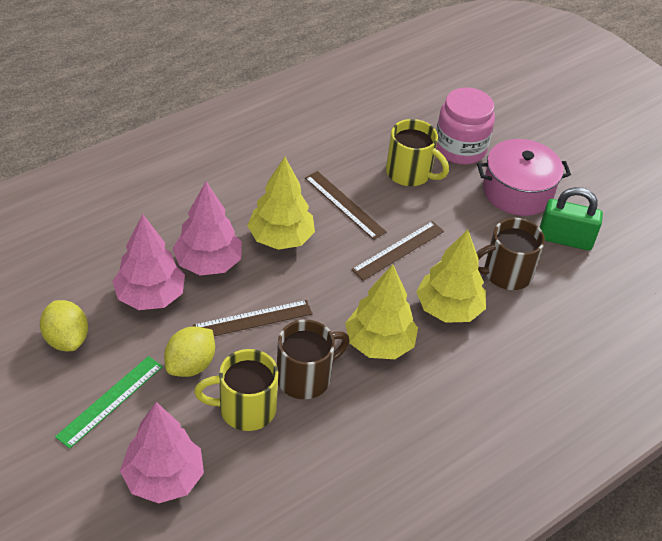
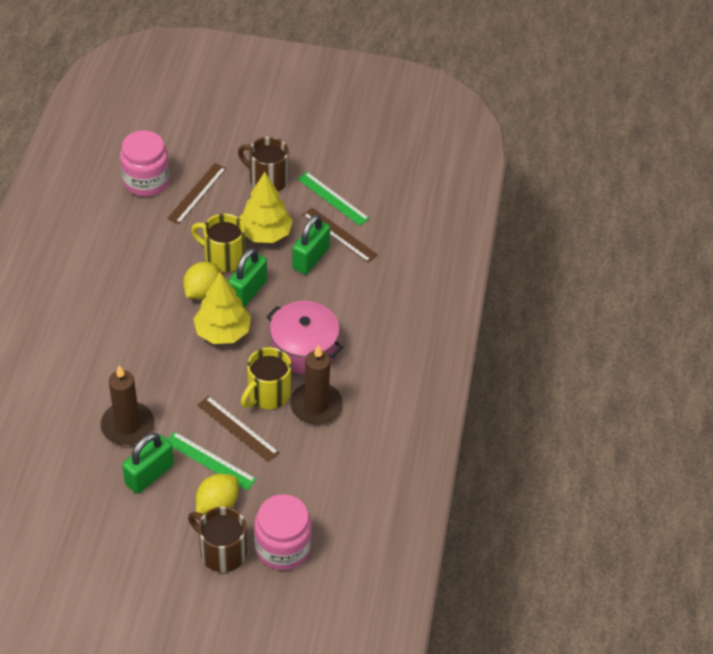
brown candle: 0 -> 2
green padlock: 1 -> 3
green ruler: 1 -> 2
pink jar: 1 -> 2
pink tree: 3 -> 0
yellow tree: 3 -> 2

